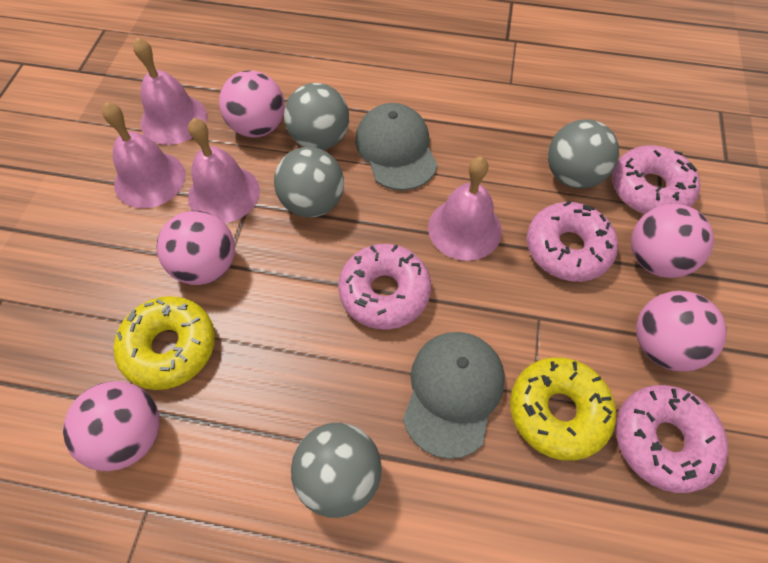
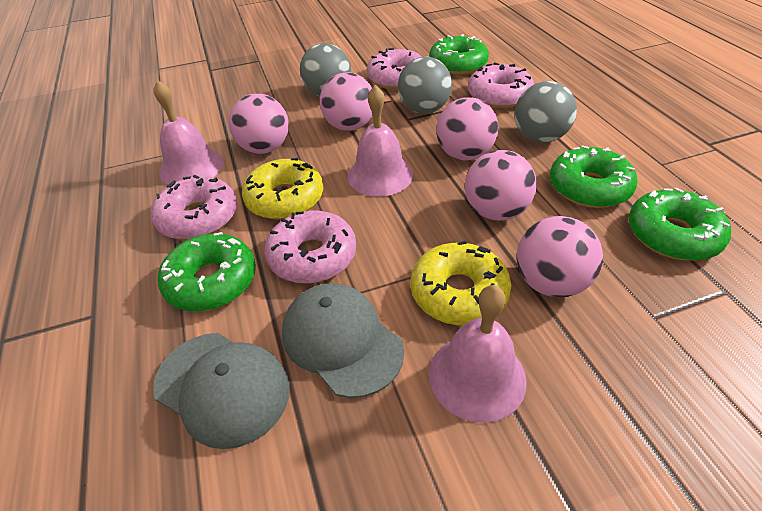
green donut: 0 -> 4
grey ball: 4 -> 3
pink bell: 4 -> 3

